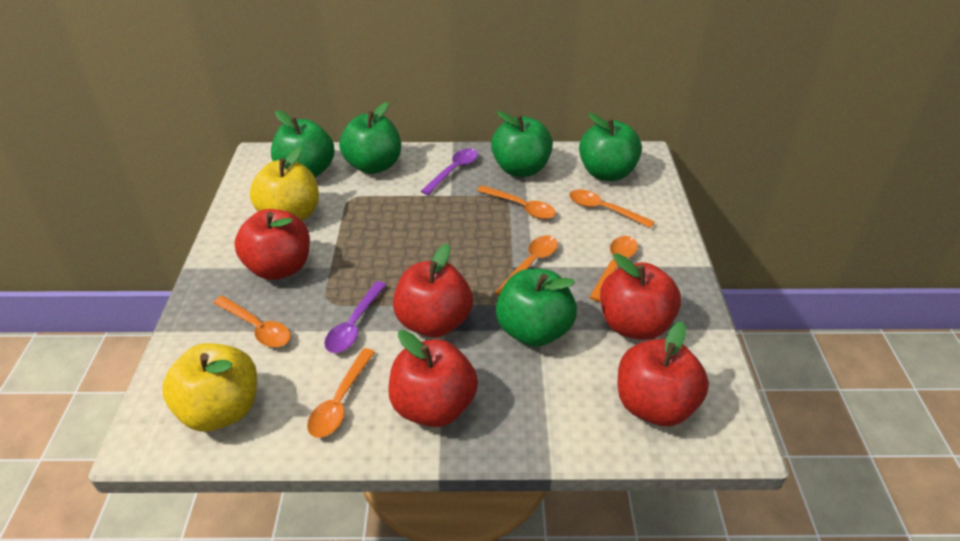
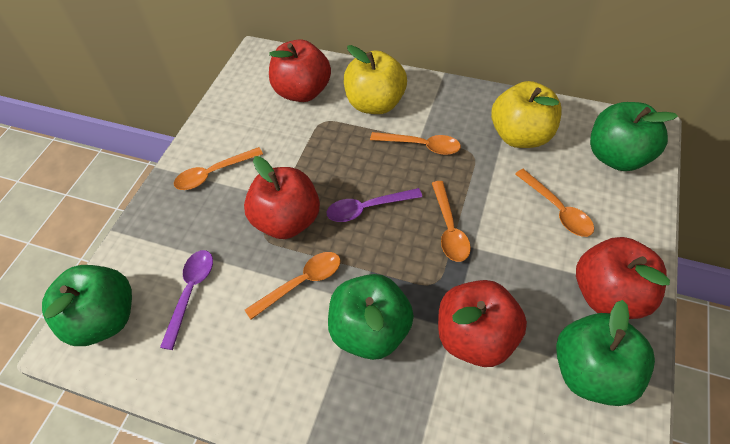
green apple: 5 -> 4
orange spoon: 6 -> 5
red apple: 5 -> 4

